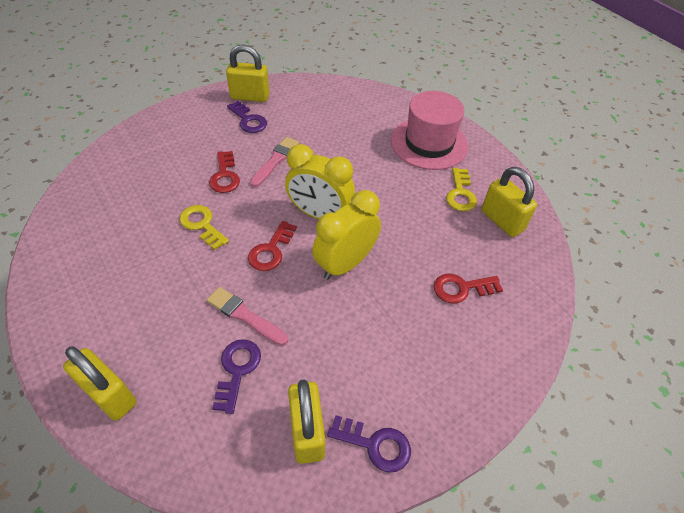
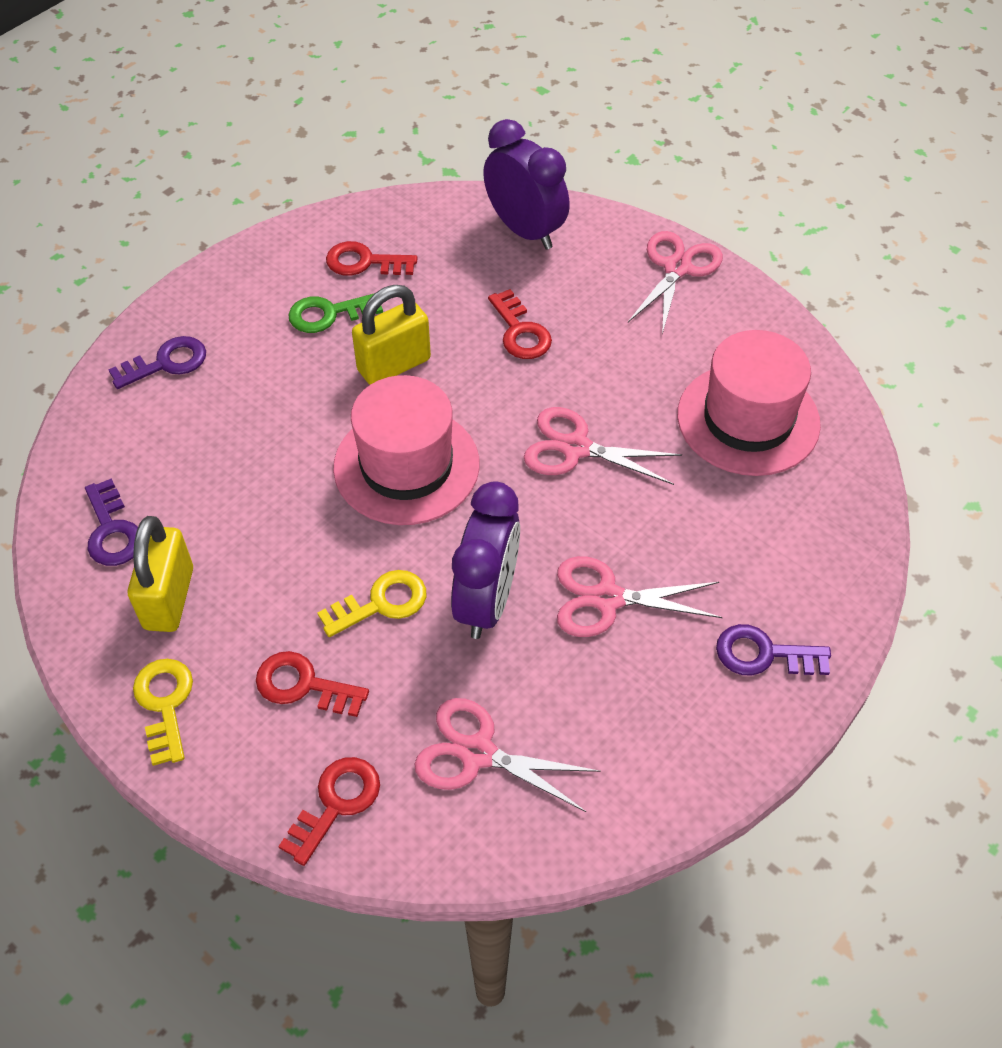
green key: 0 -> 1
pink brush: 2 -> 0
pink hat: 1 -> 2
pink scissors: 0 -> 4
purple clock: 0 -> 2
red key: 3 -> 4
yellow clock: 2 -> 0
yellow padlock: 4 -> 2

